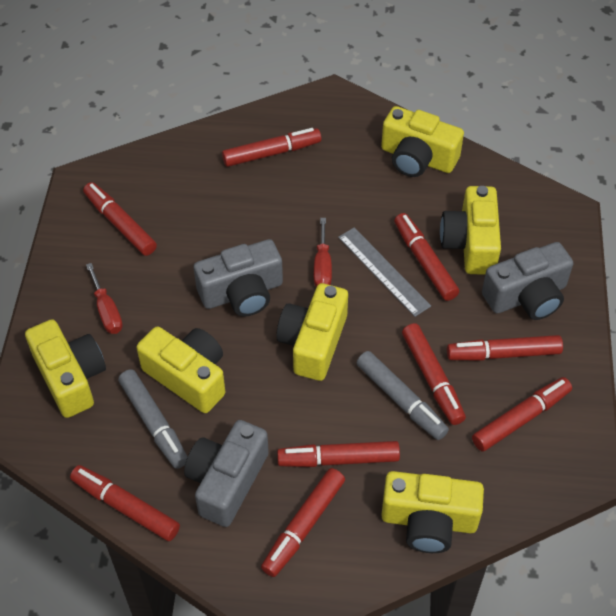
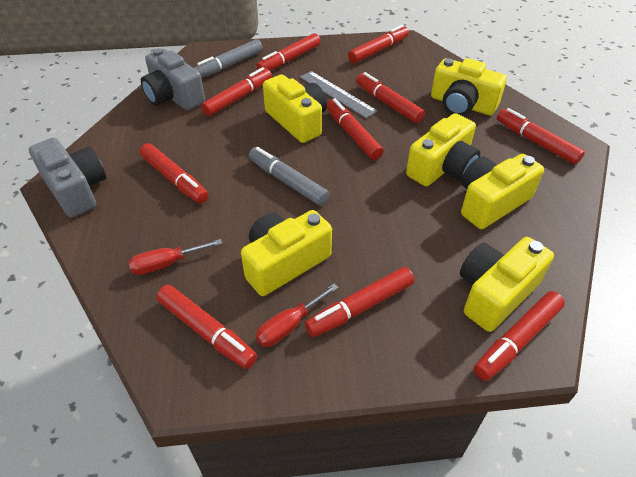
grey camera: 3 -> 2
red marker: 9 -> 10

